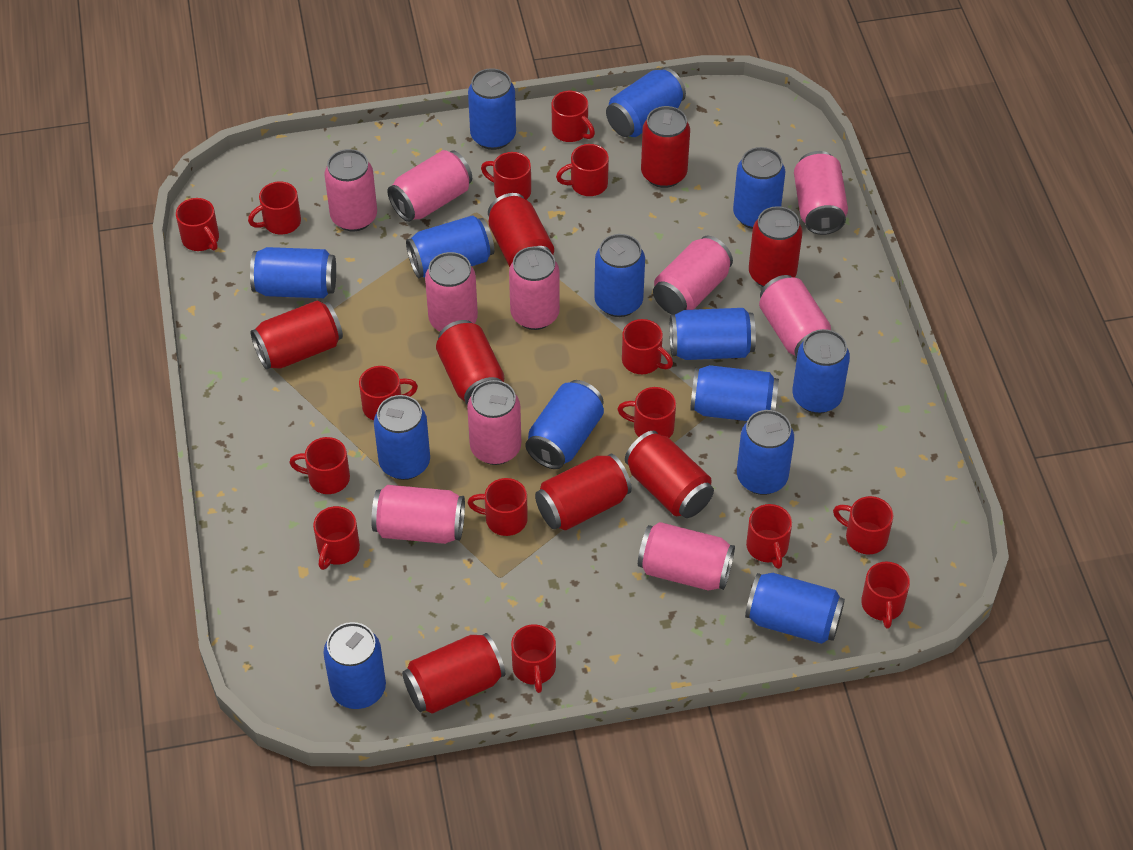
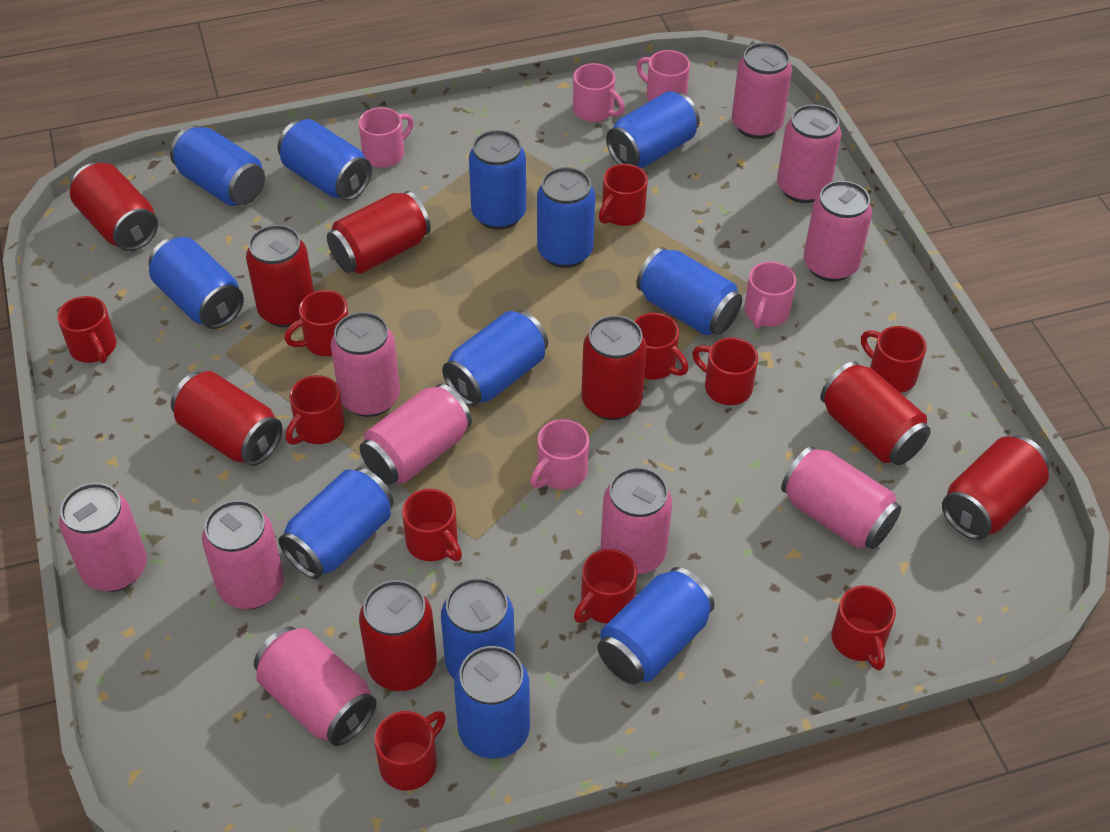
blue can: 14 -> 12
pink mug: 0 -> 5
red mug: 15 -> 11

